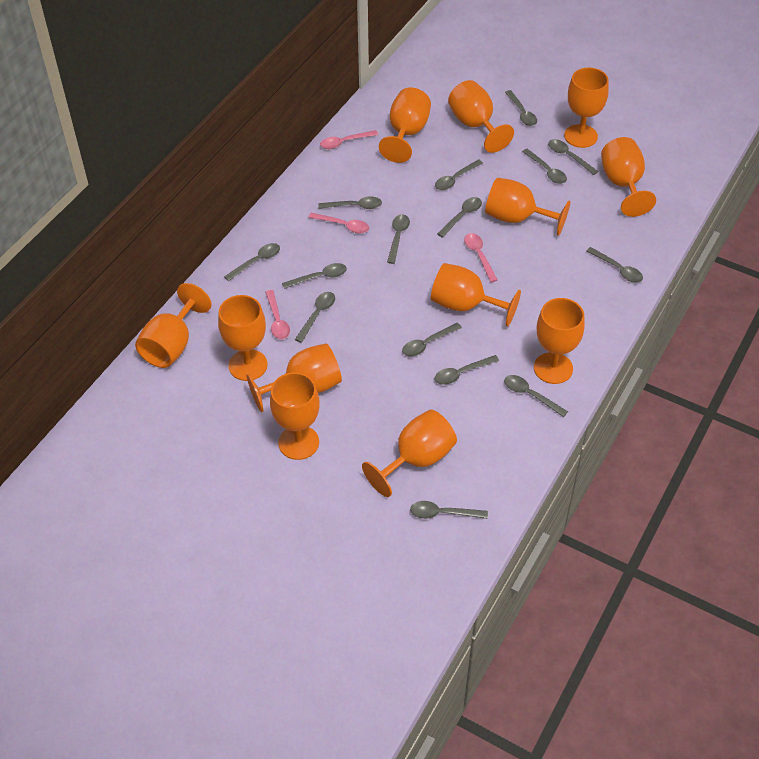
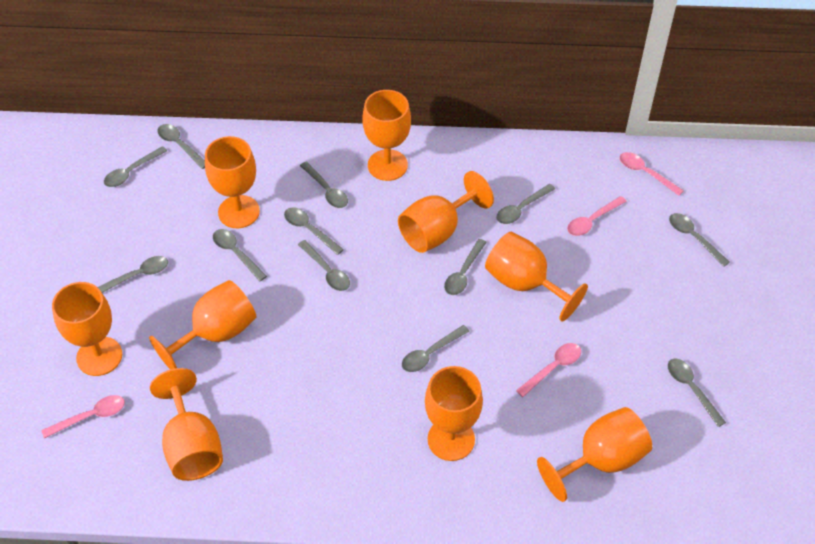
grey spoon: 15 -> 12
orange goblet: 12 -> 9

